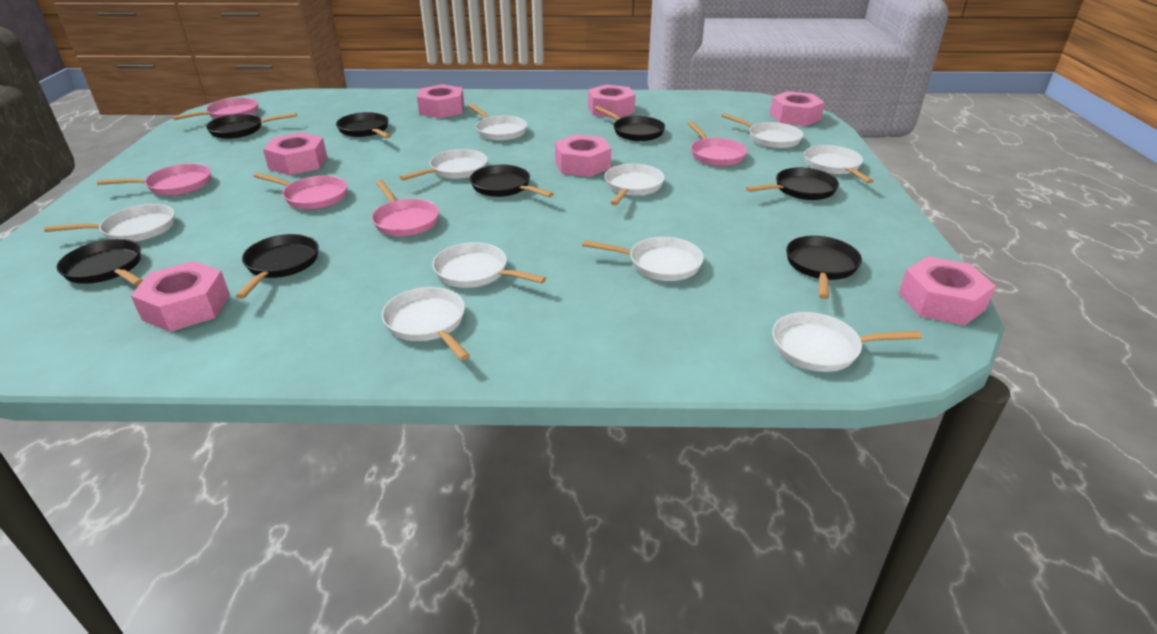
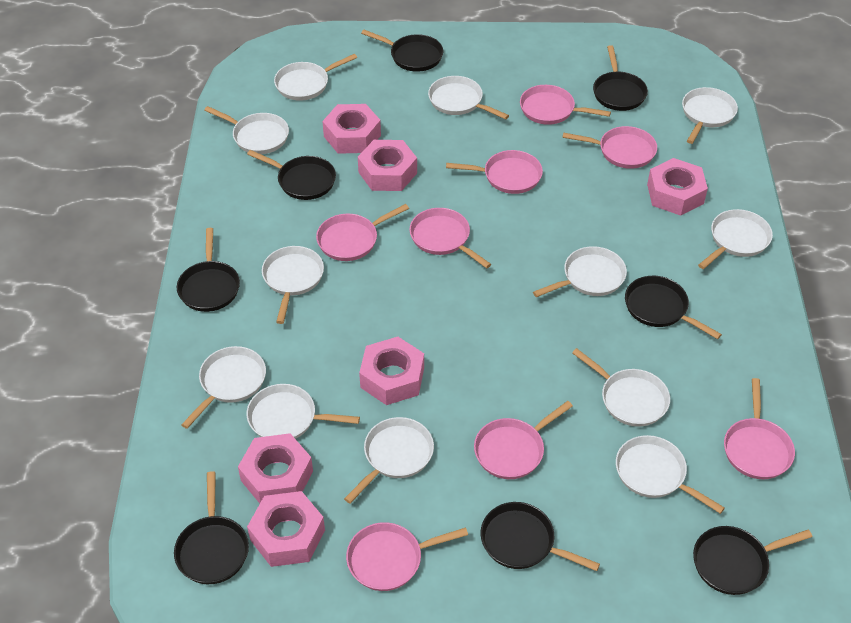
pink nut: 7 -> 6
pink pan: 5 -> 8
white pan: 10 -> 12

